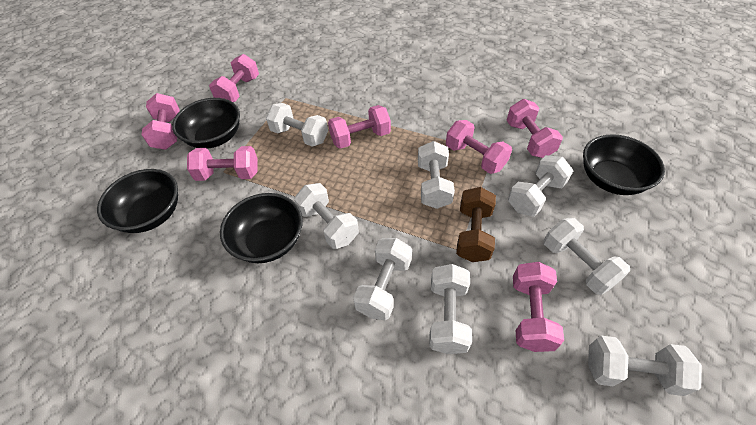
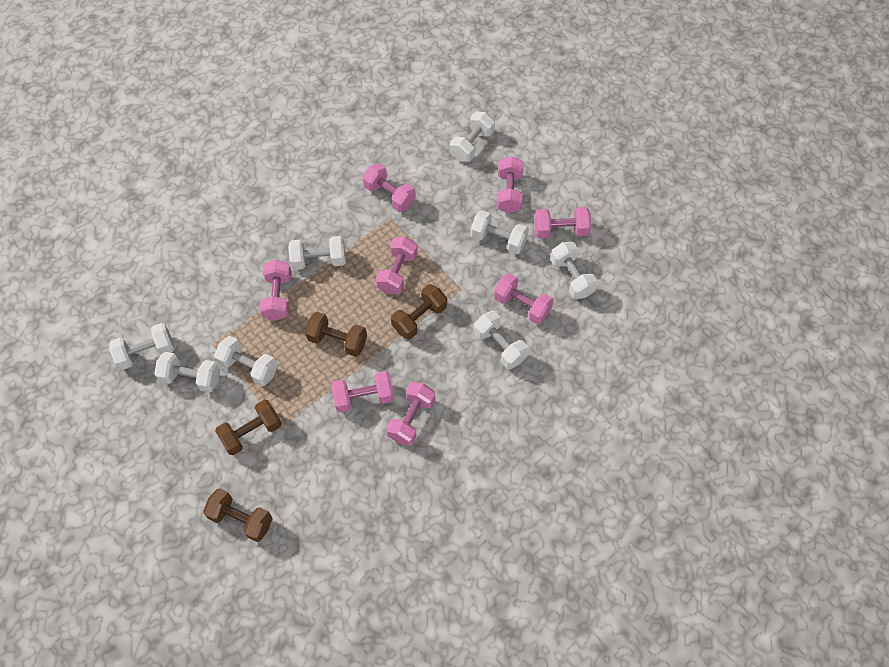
black bowl: 4 -> 0
brown dumbbell: 1 -> 4
pink dumbbell: 7 -> 8

